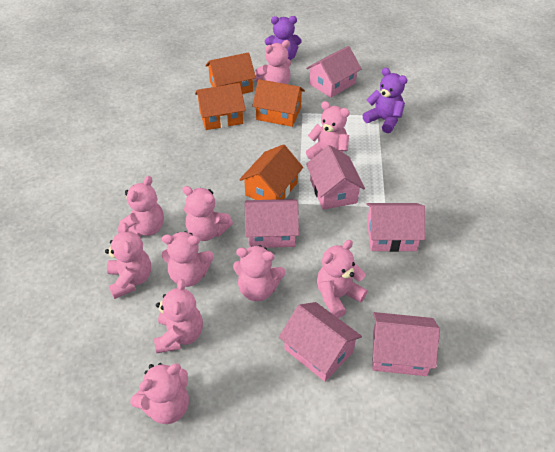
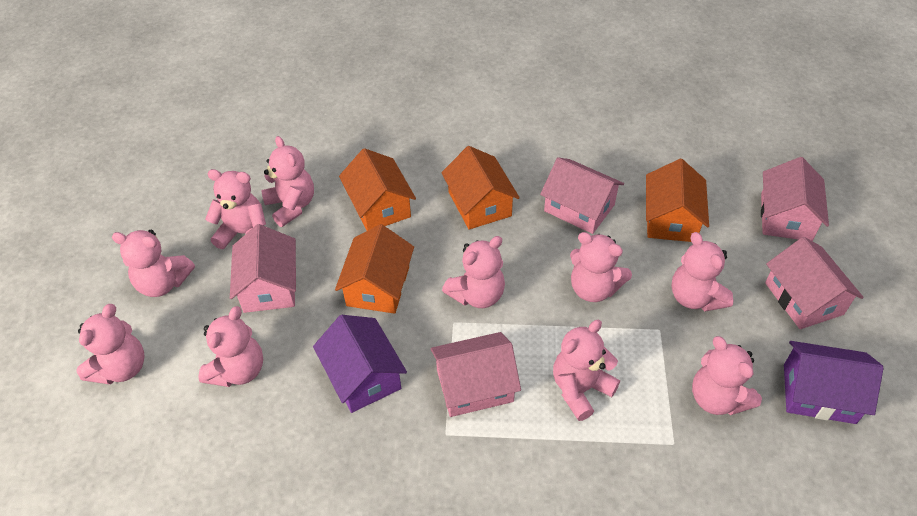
pink house: 6 -> 5
purple house: 0 -> 2
purple teddy bear: 2 -> 0

